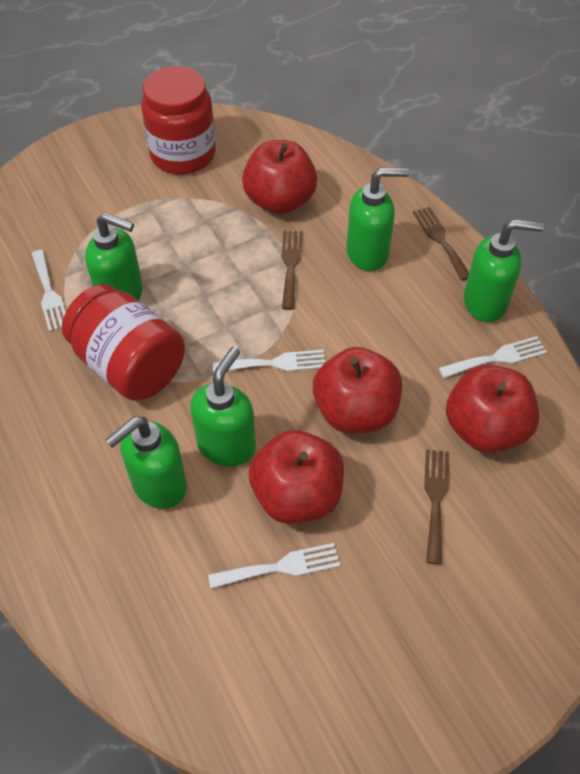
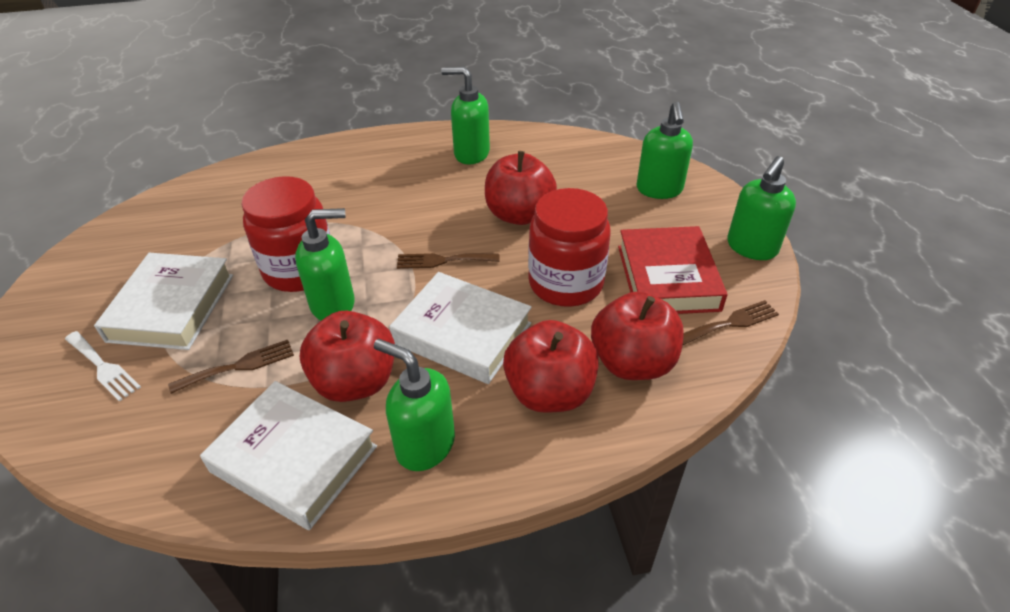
red book: 0 -> 1
white book: 0 -> 3
white fork: 4 -> 1

